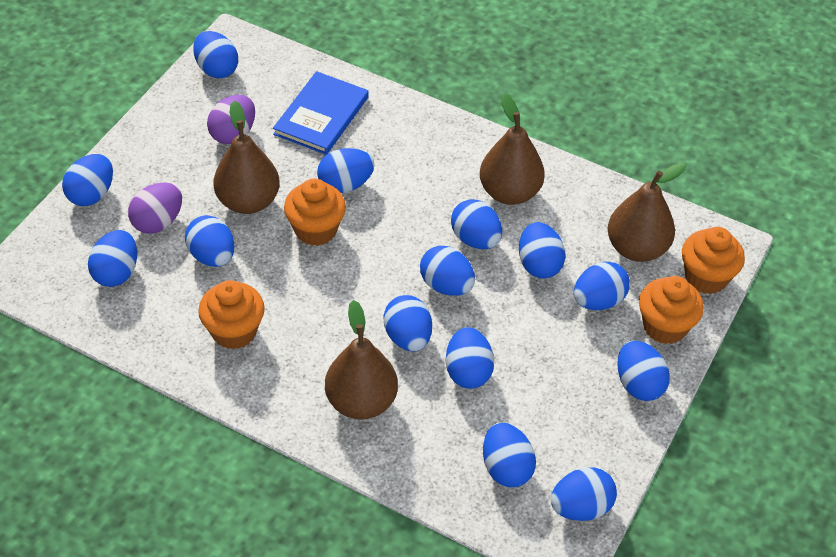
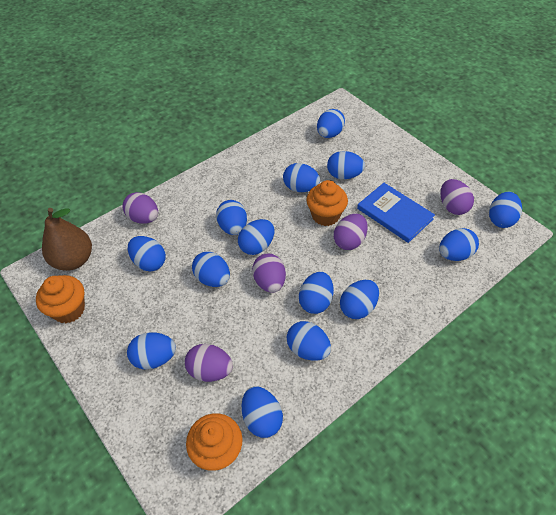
brown pear: 4 -> 1
orange cupcake: 4 -> 3
purple egg: 2 -> 5

